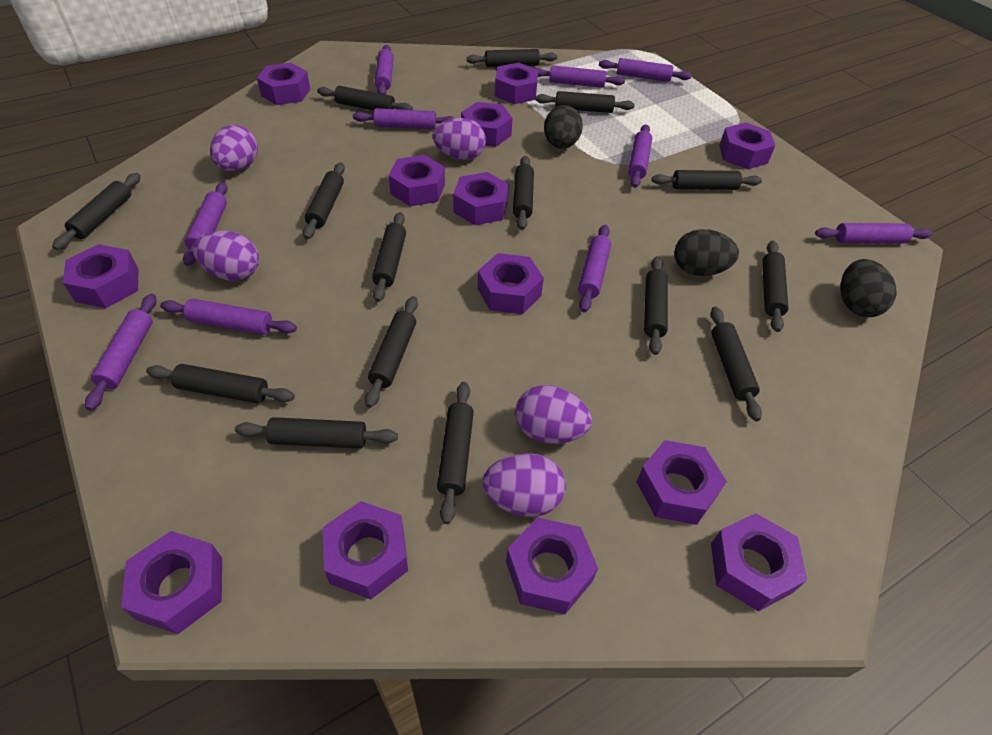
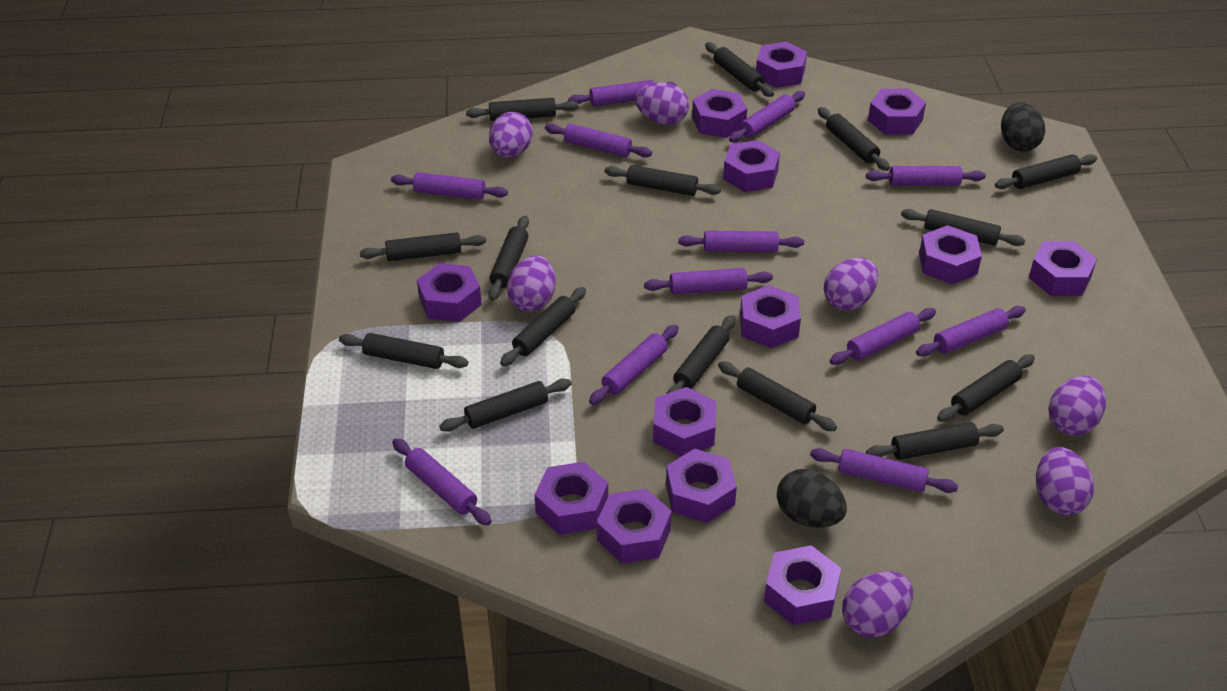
black egg: 3 -> 2
purple egg: 5 -> 7
purple rolling pin: 10 -> 12

